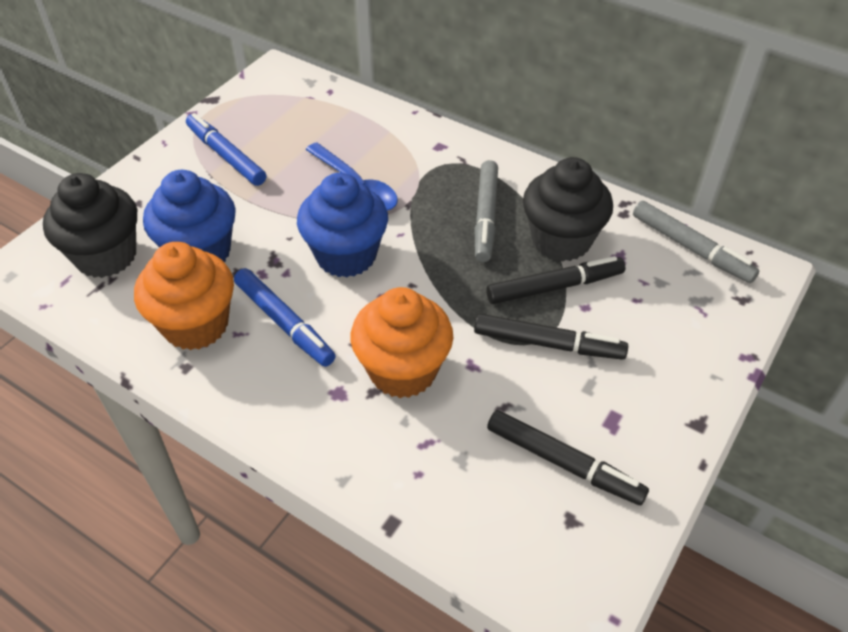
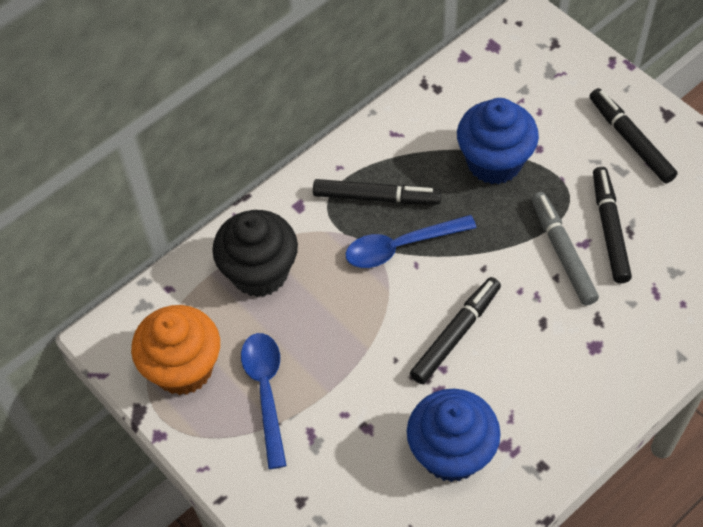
black cupcake: 2 -> 1
black marker: 3 -> 4
blue marker: 2 -> 0
blue spoon: 1 -> 2
grey marker: 2 -> 1
orange cupcake: 2 -> 1

